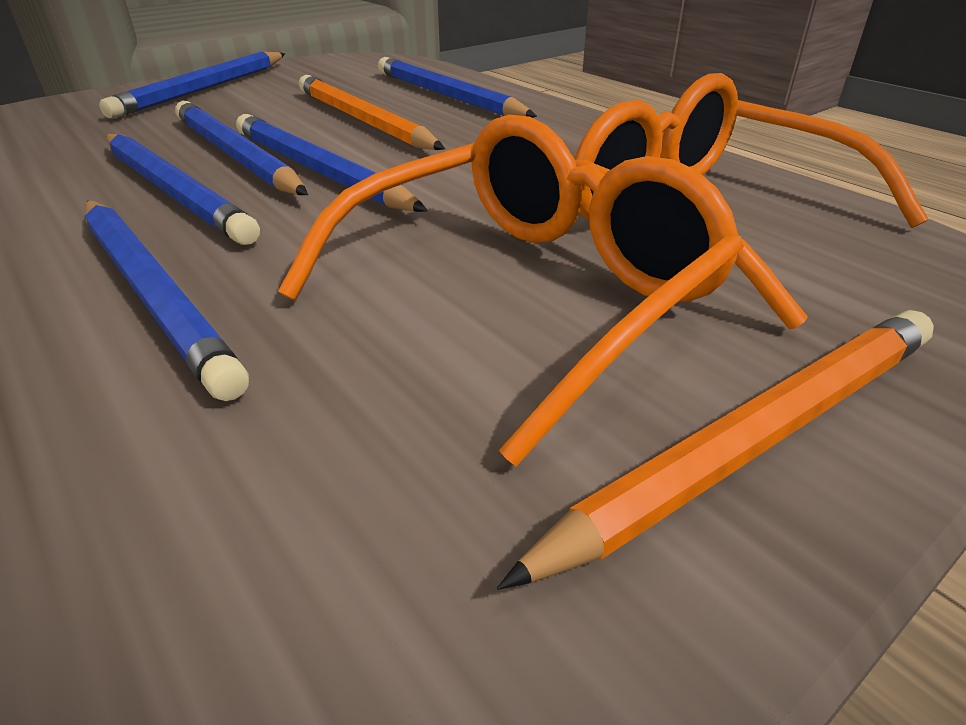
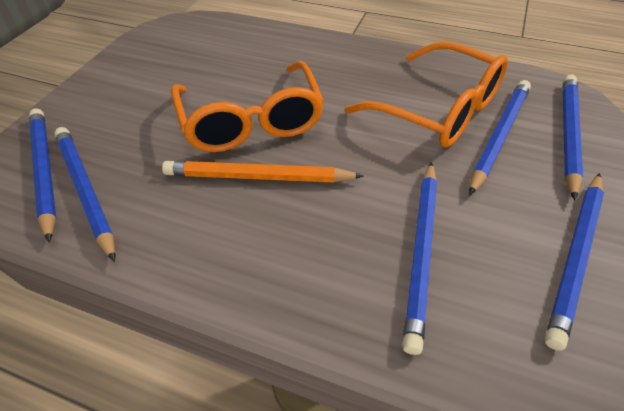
orange pencil: 2 -> 1

